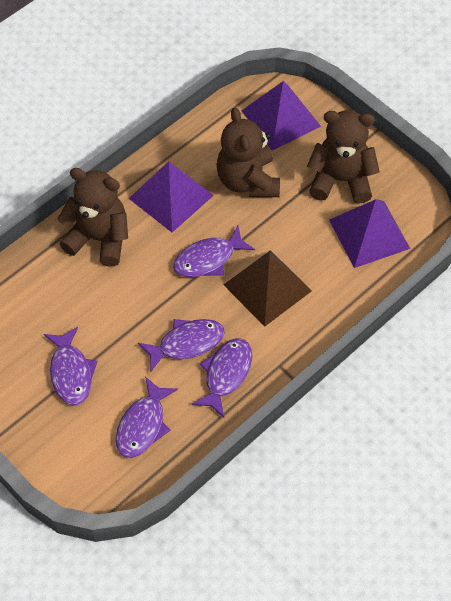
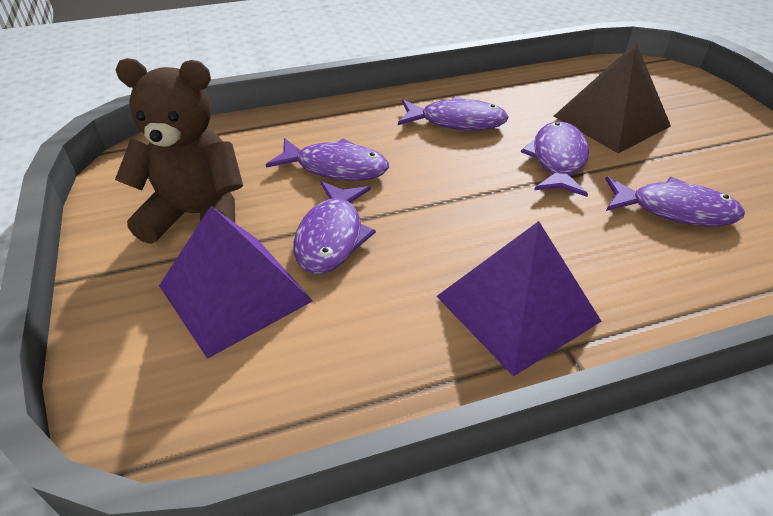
brown teddy bear: 3 -> 1
purple pyramid: 3 -> 2

